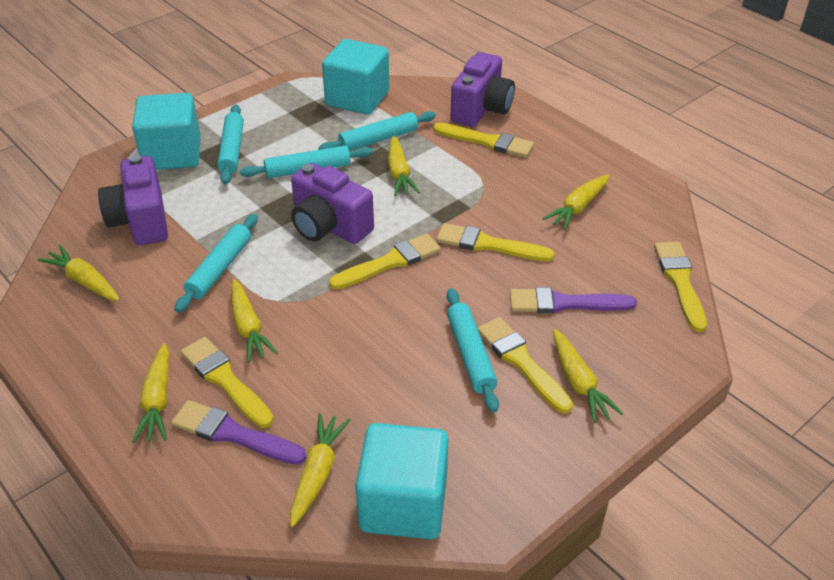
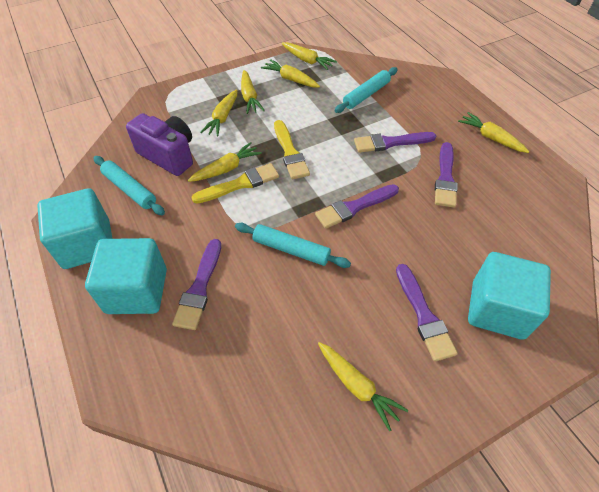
purple brush: 2 -> 5
purple camera: 3 -> 1
turquoise rolling pin: 5 -> 3
yellow brush: 6 -> 2

